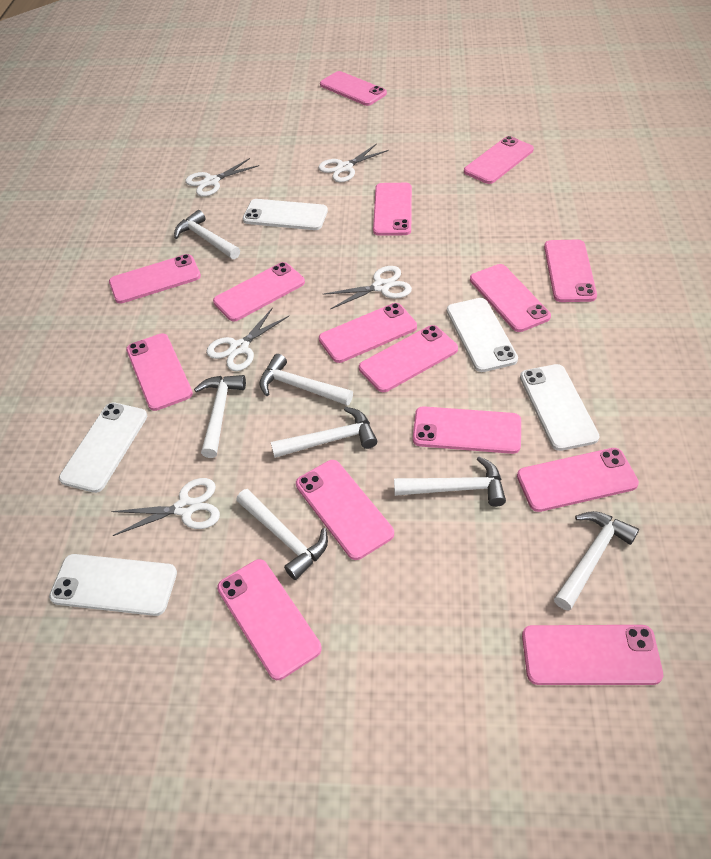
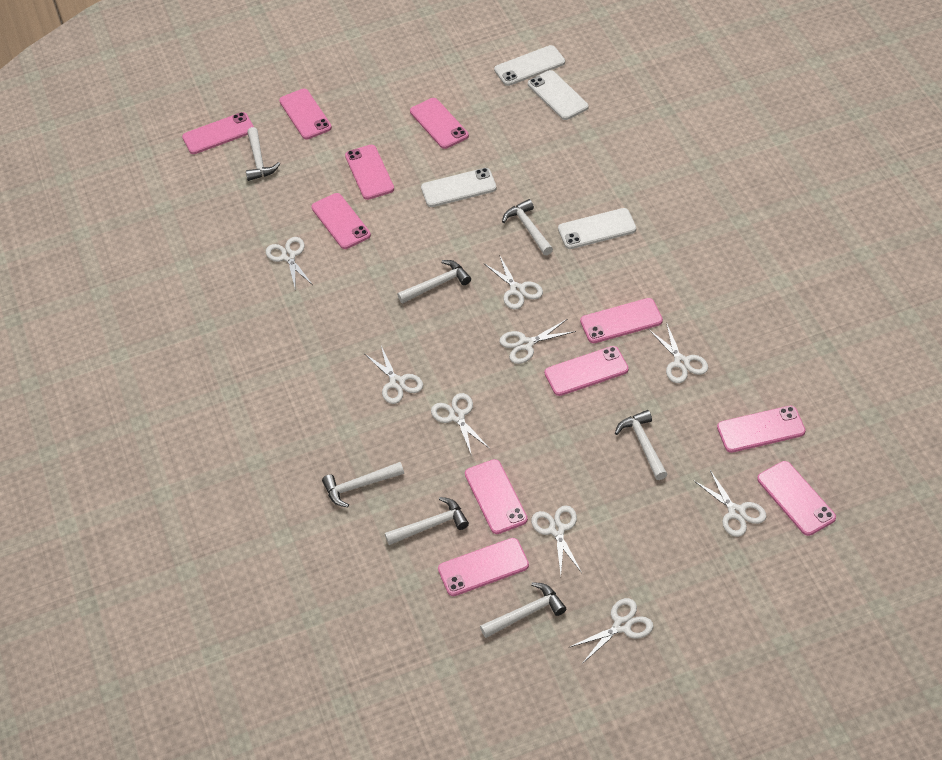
pink phone: 15 -> 11
white phone: 5 -> 4
white scissors: 5 -> 9

